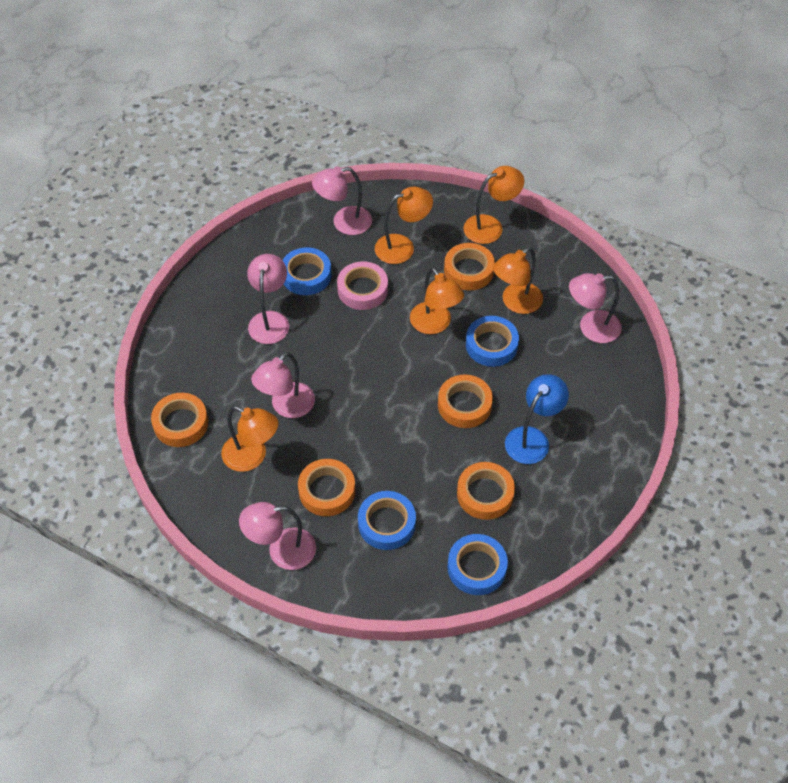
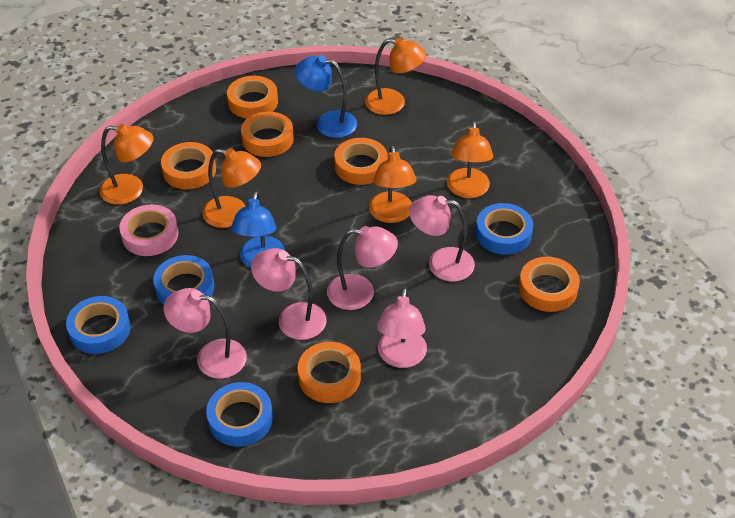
blue lamp: 1 -> 2
orange tape: 5 -> 6

